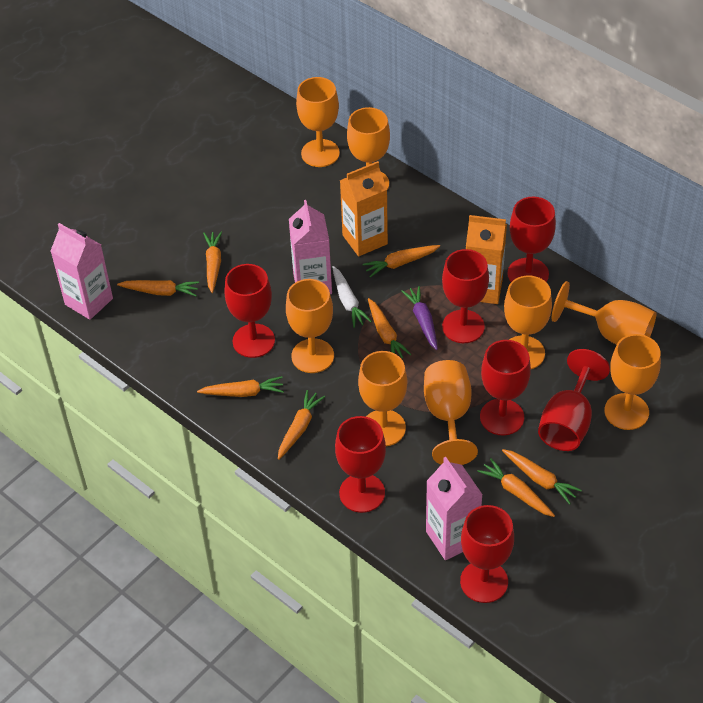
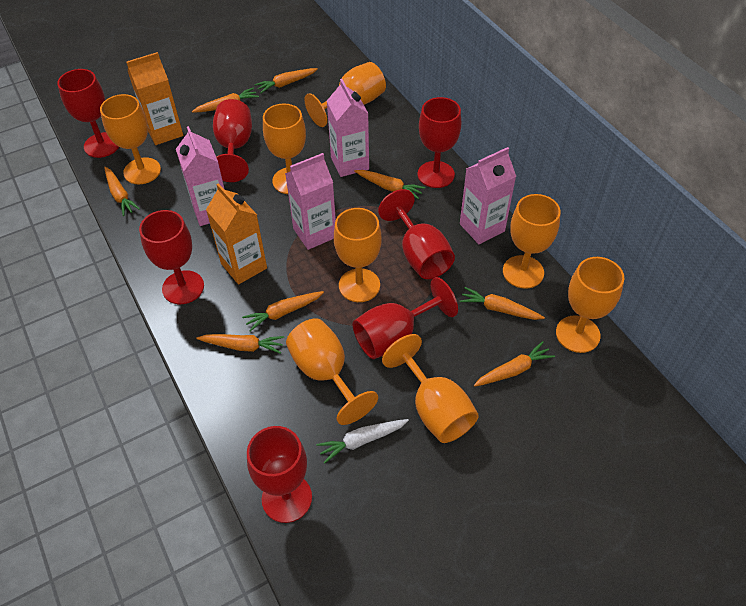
pink carton: 3 -> 4
purple carrot: 1 -> 0

